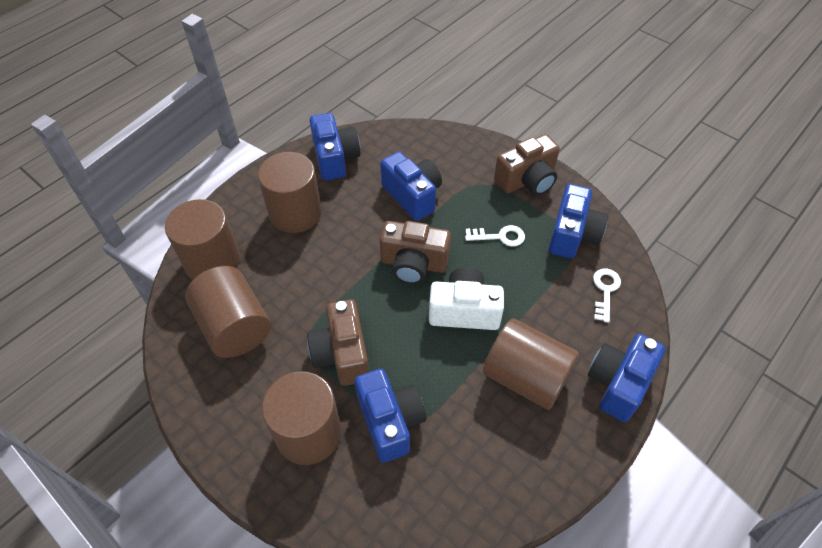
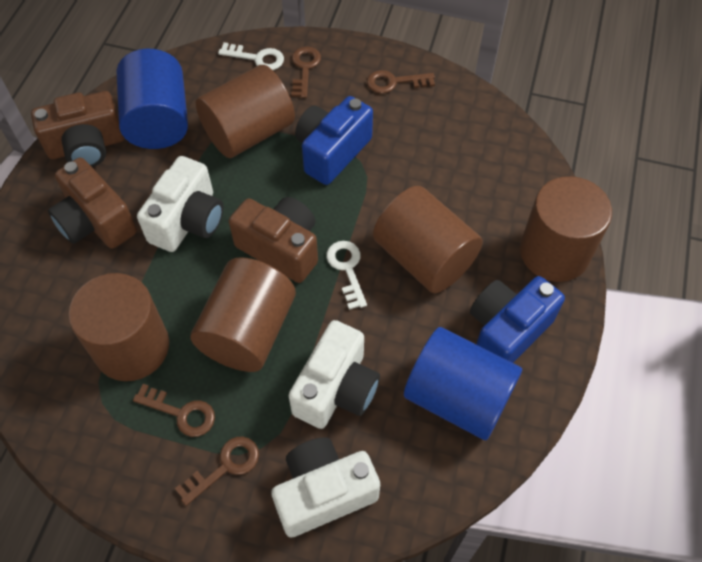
blue camera: 5 -> 2
blue cylinder: 0 -> 2
brown key: 0 -> 4
white camera: 1 -> 3

